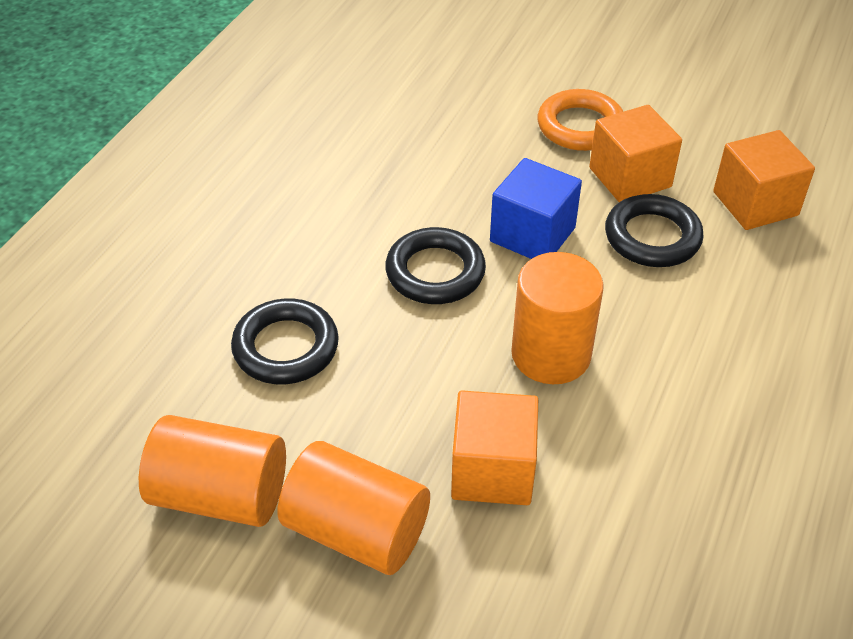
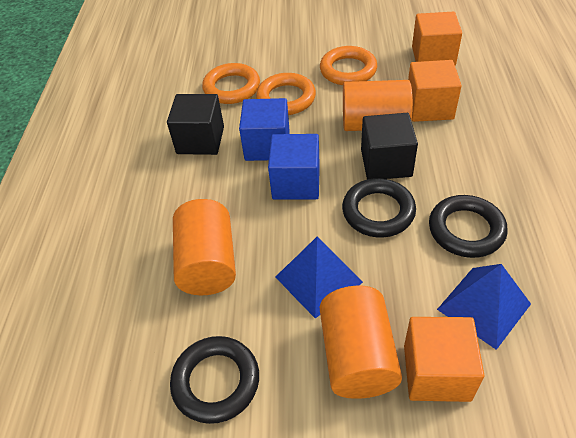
black cube: 0 -> 2
blue cube: 1 -> 2
blue pyramid: 0 -> 2
orange ring: 1 -> 3

